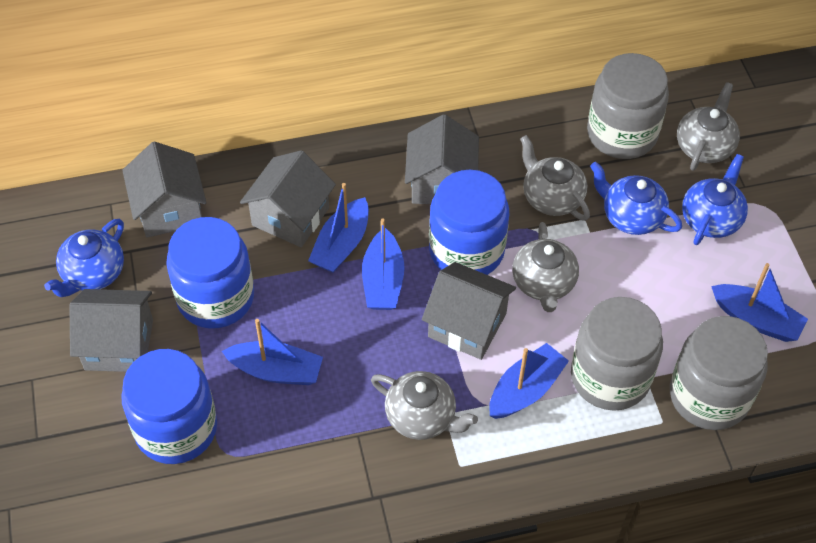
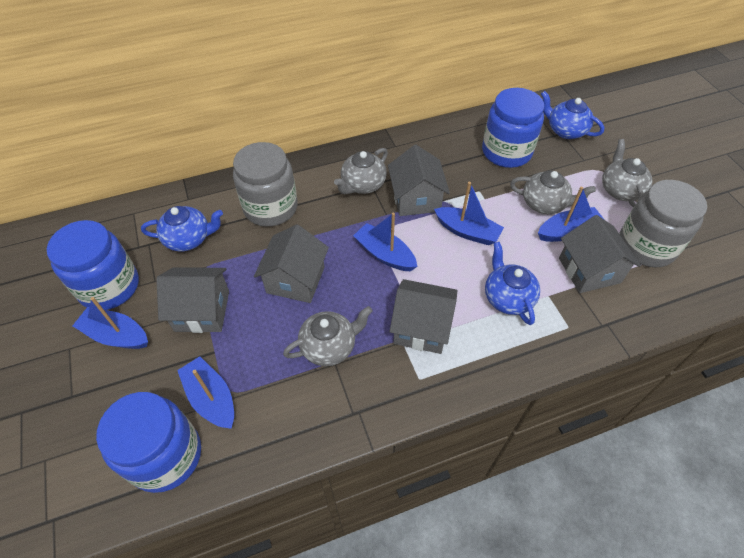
grey jar: 3 -> 2

